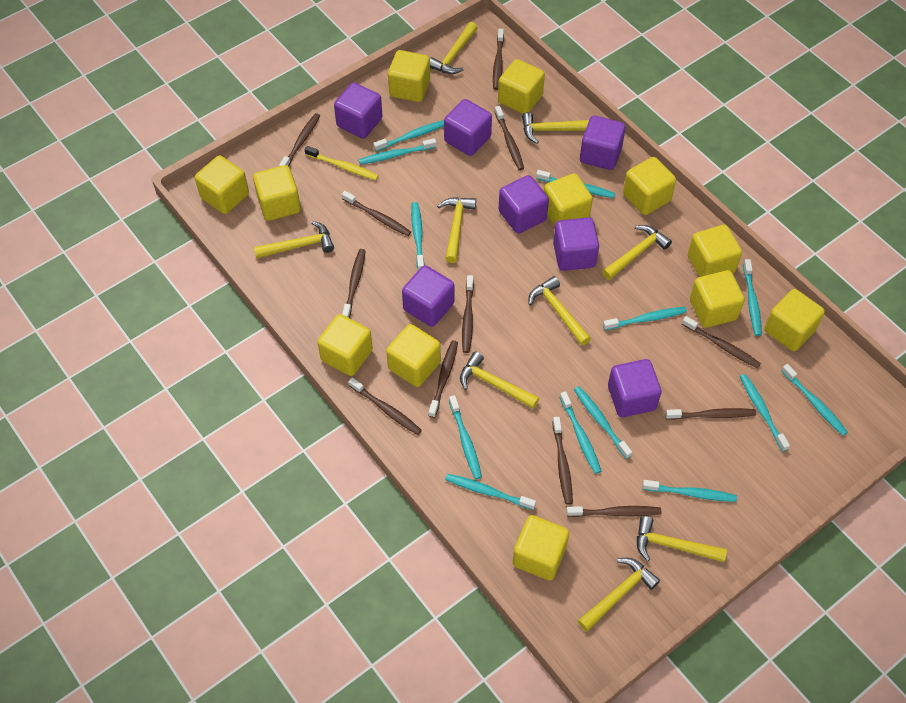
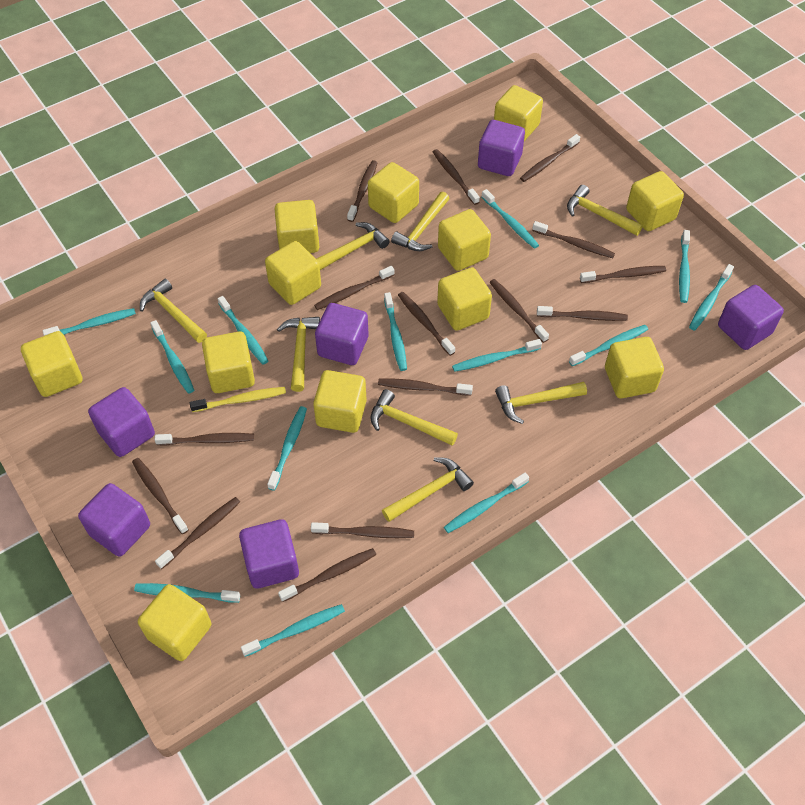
brown toothbrush: 12 -> 15
purple cube: 7 -> 6
yellow hammer: 9 -> 8

